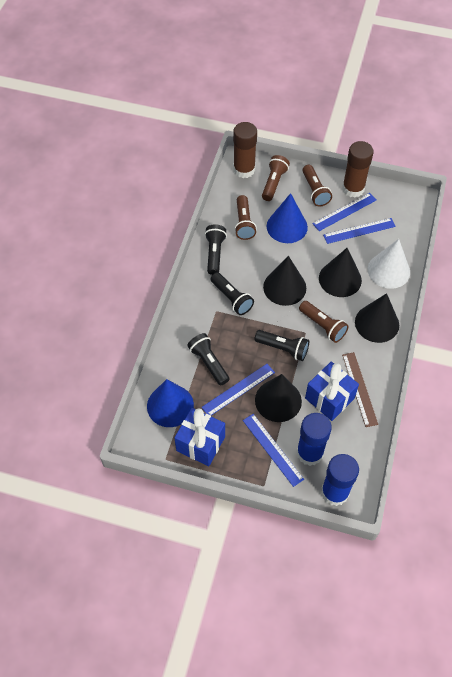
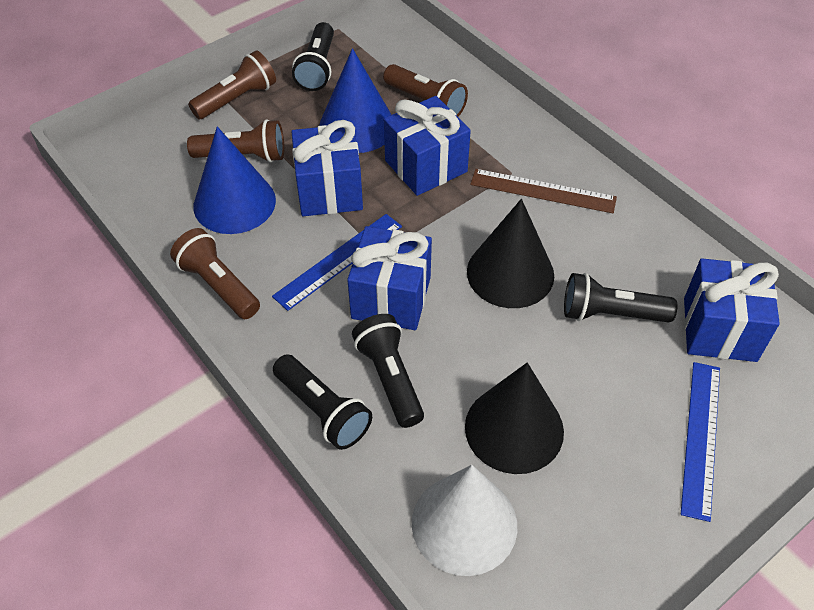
black cone: 4 -> 2
blue gift: 2 -> 4
blue glue stick: 2 -> 0
blue ruler: 4 -> 2
brown glue stick: 2 -> 0

